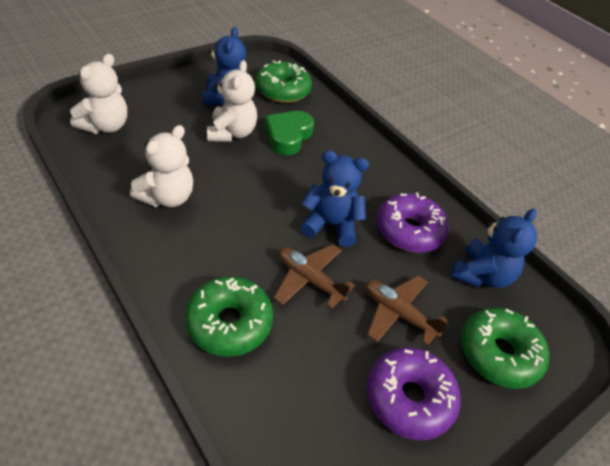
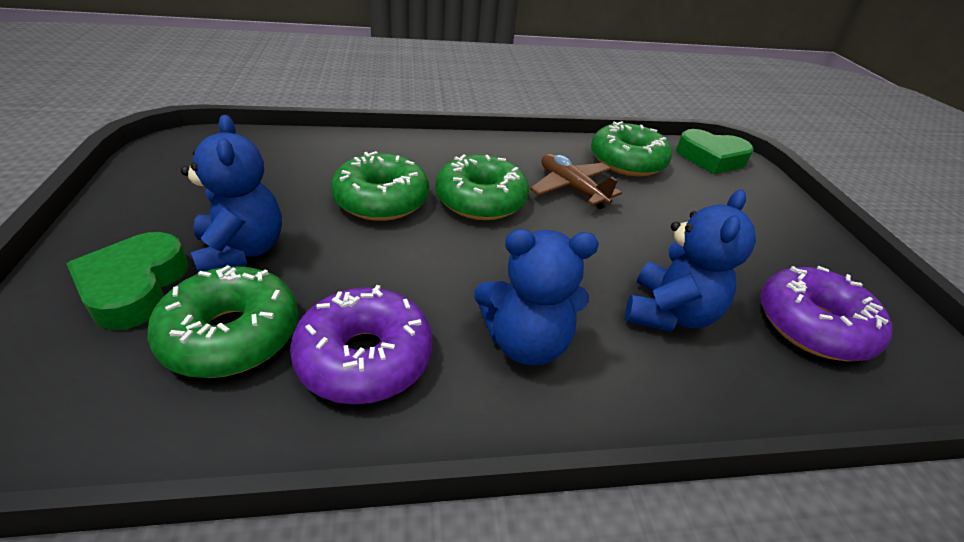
brown plane: 2 -> 1
green donut: 3 -> 4
green heart: 1 -> 2
white teddy bear: 3 -> 0

